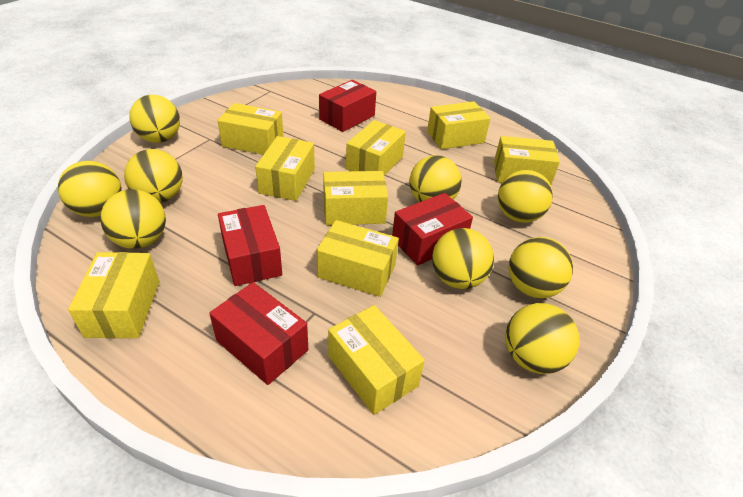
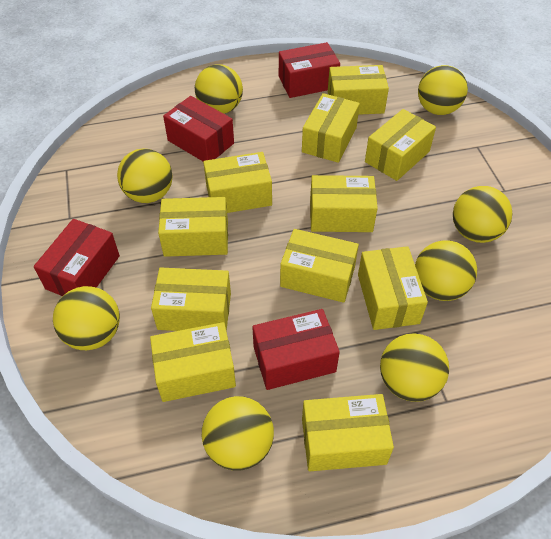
yellow ball: 9 -> 8
yellow box: 9 -> 11

